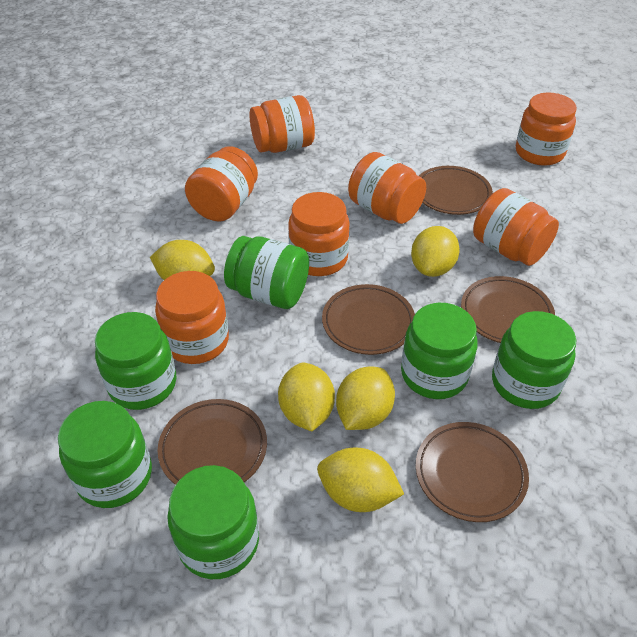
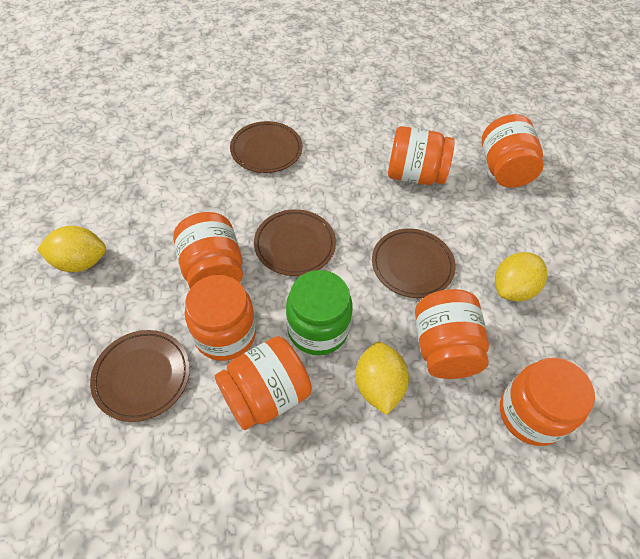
brown plate: 5 -> 4
green jar: 6 -> 1
yellow lemon: 5 -> 3

